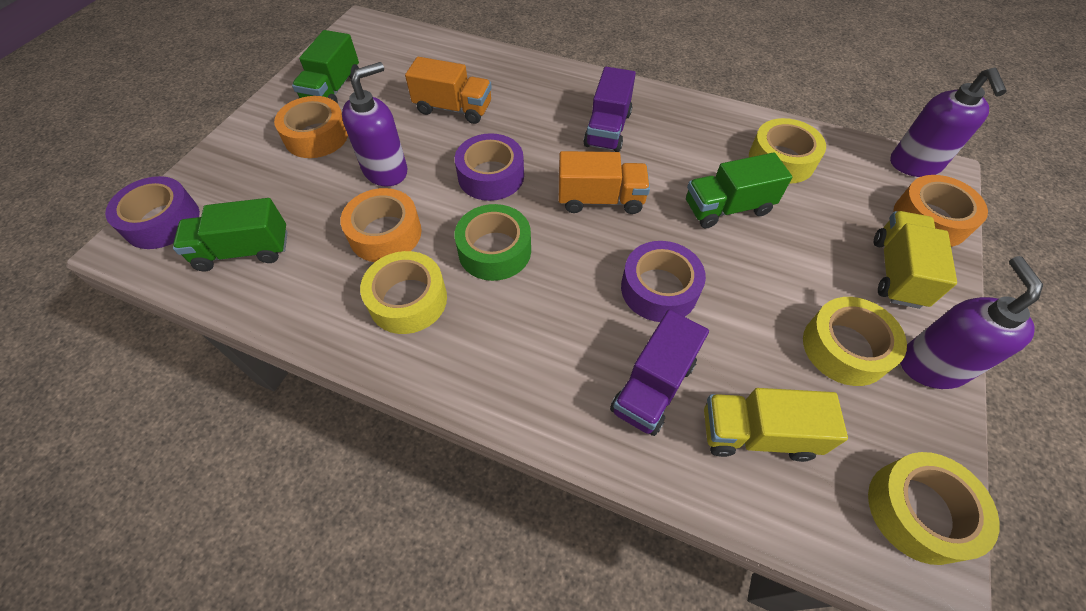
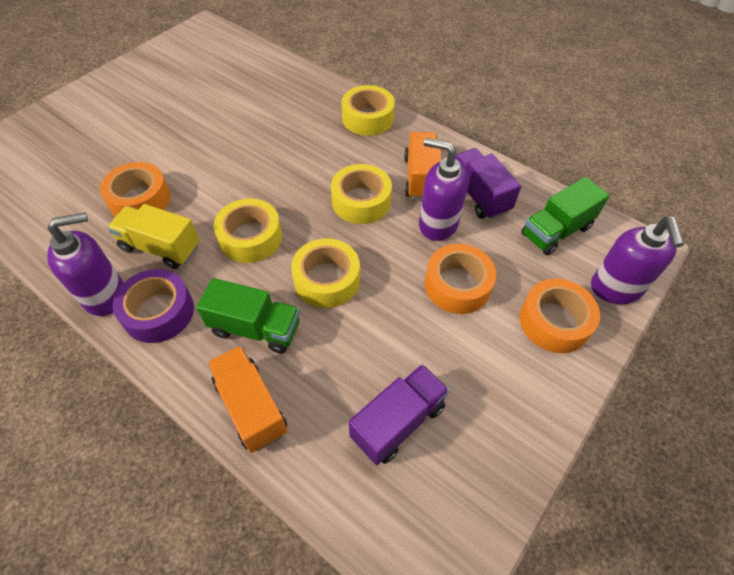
green tape: 1 -> 0
green truck: 3 -> 2
purple tape: 3 -> 1
yellow truck: 2 -> 1

